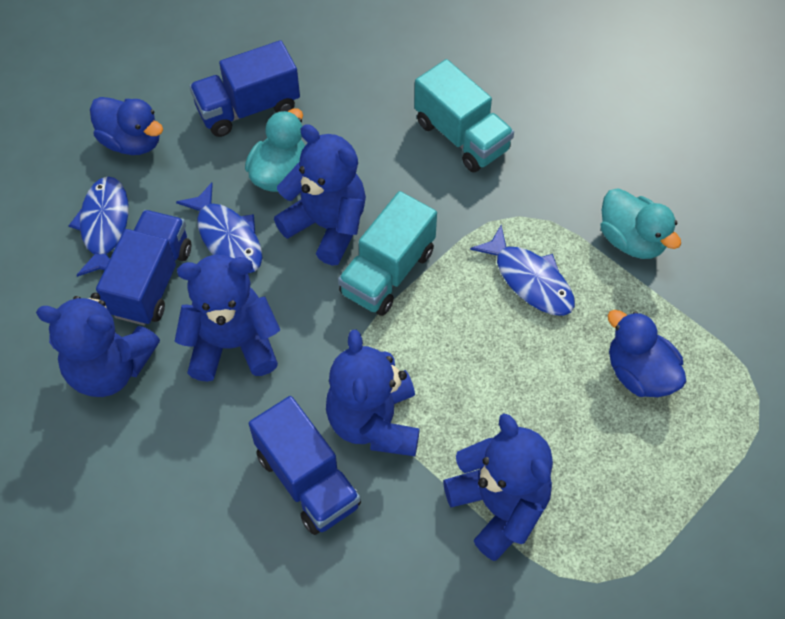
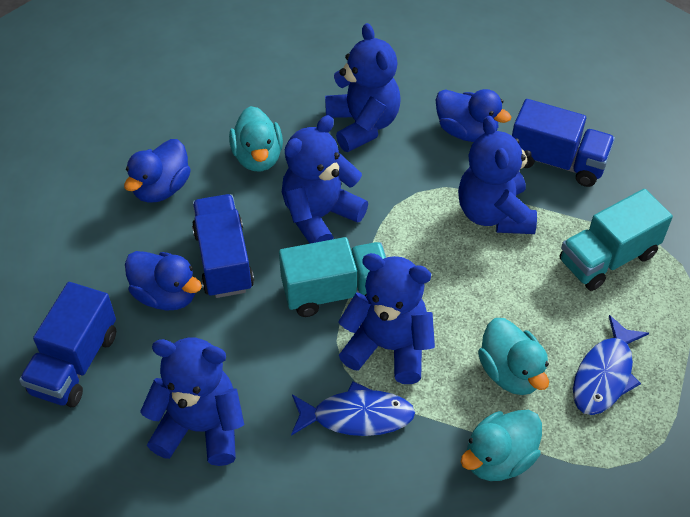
blue duck: 2 -> 3
blue fish: 3 -> 2
turquoise duck: 2 -> 3

